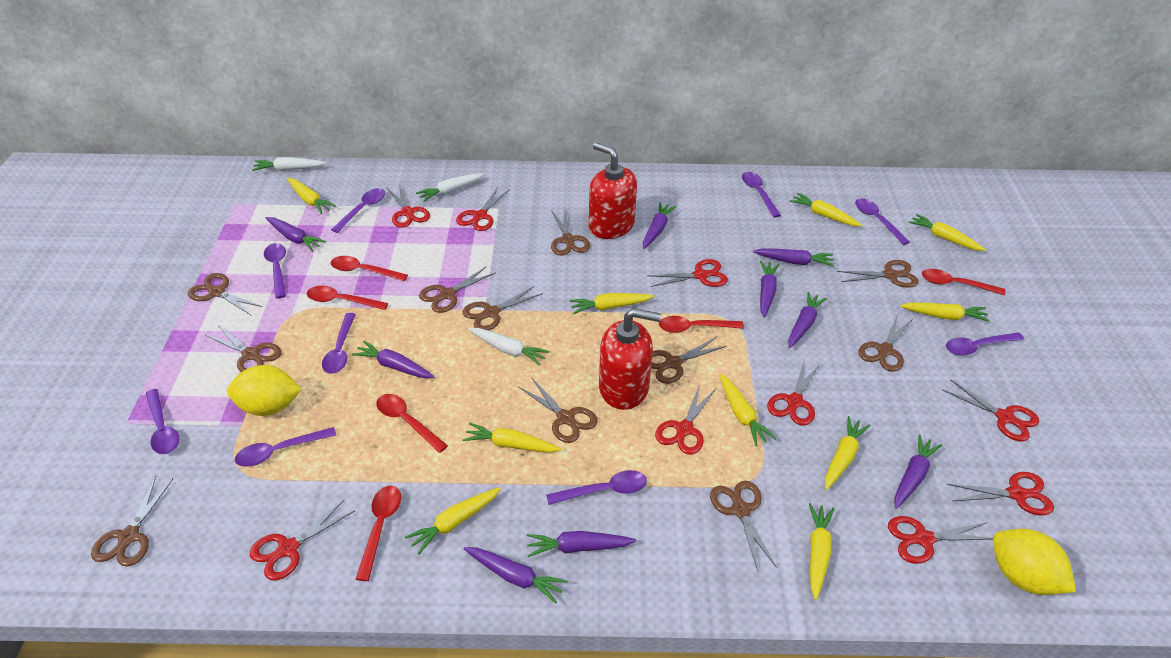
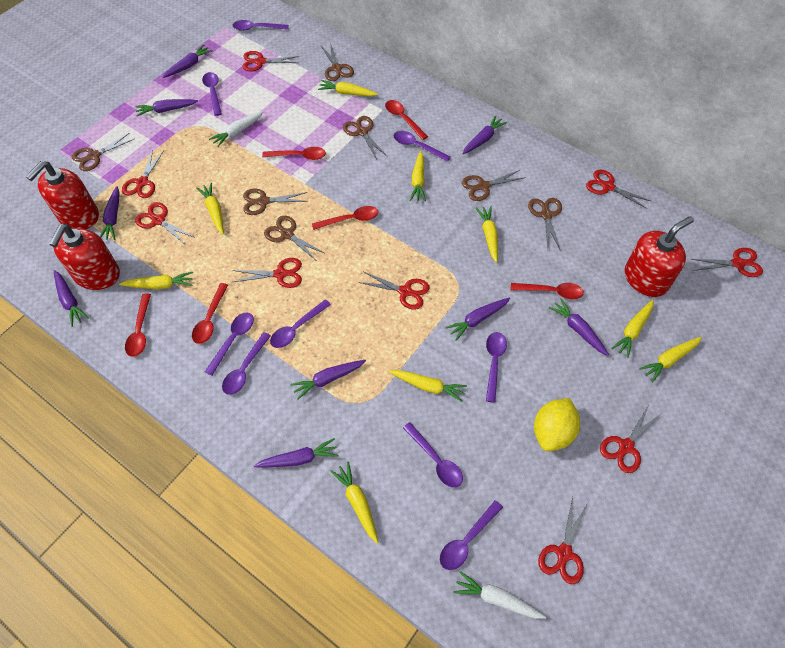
brown scissors: 11 -> 7
red soap dispenser: 2 -> 3
white carrot: 3 -> 2
yellow carrot: 10 -> 9
yellow lemon: 2 -> 1

